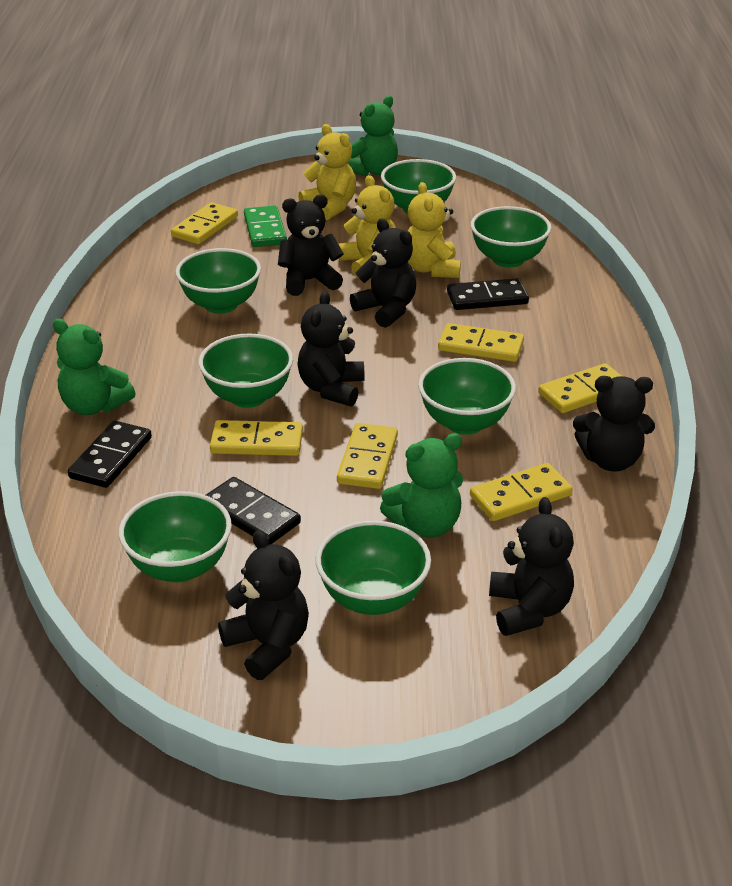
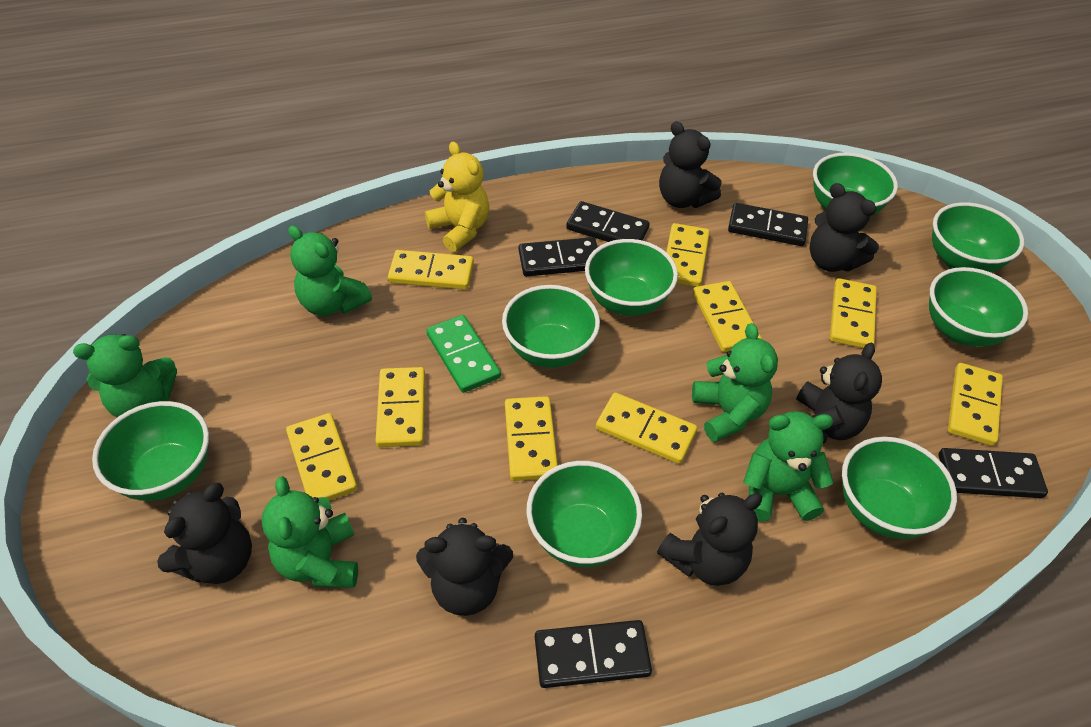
black domino: 3 -> 5
green bowl: 7 -> 8
green teddy bear: 3 -> 5
yellow domino: 6 -> 9
yellow teddy bear: 3 -> 1

